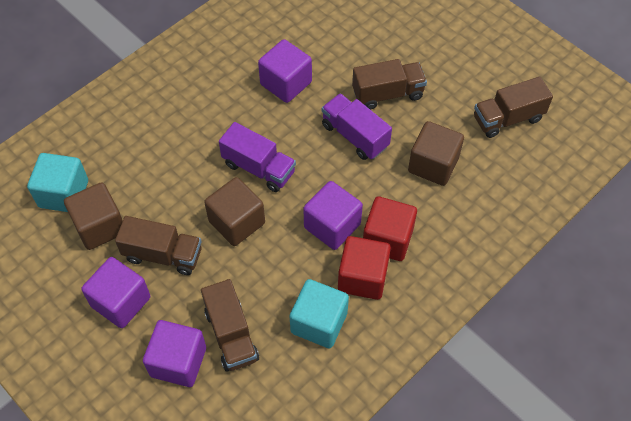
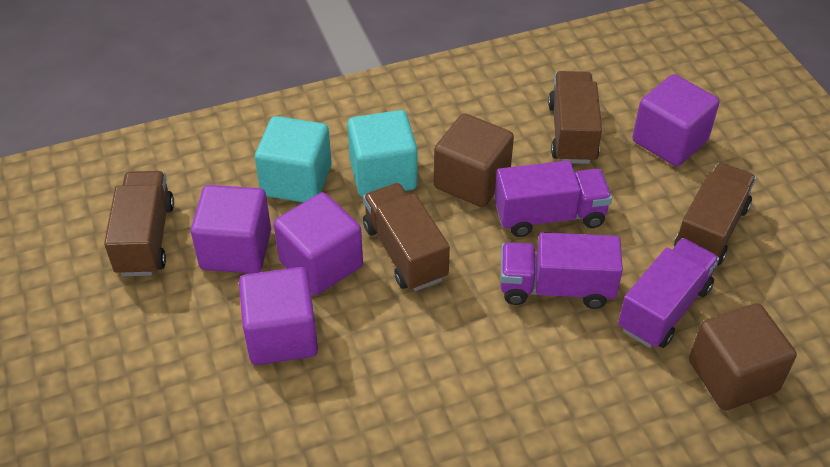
brown cube: 3 -> 2
purple truck: 2 -> 3
red cube: 2 -> 0

